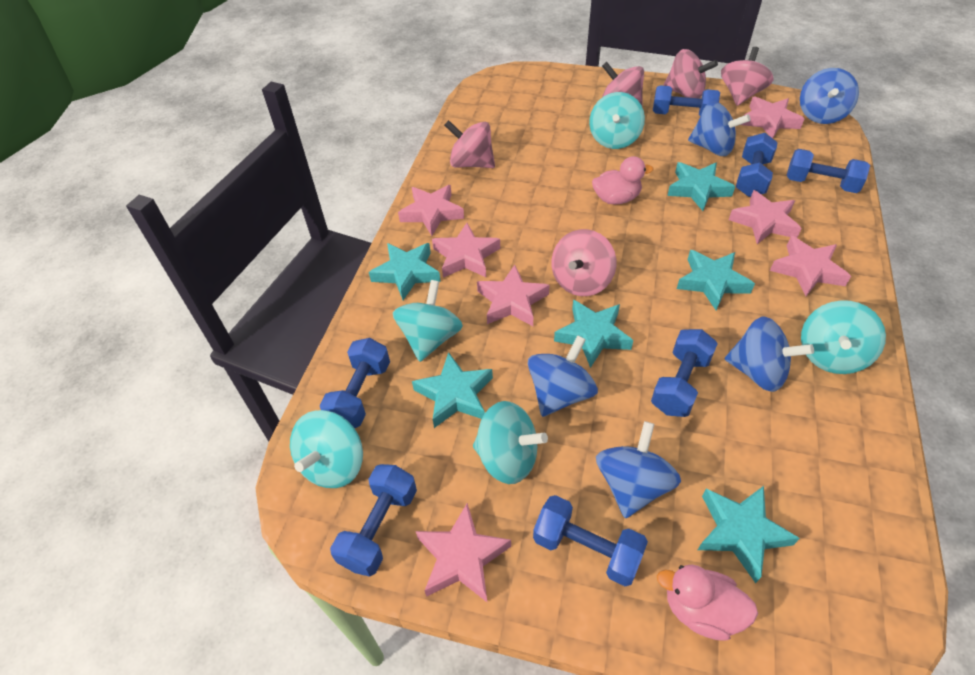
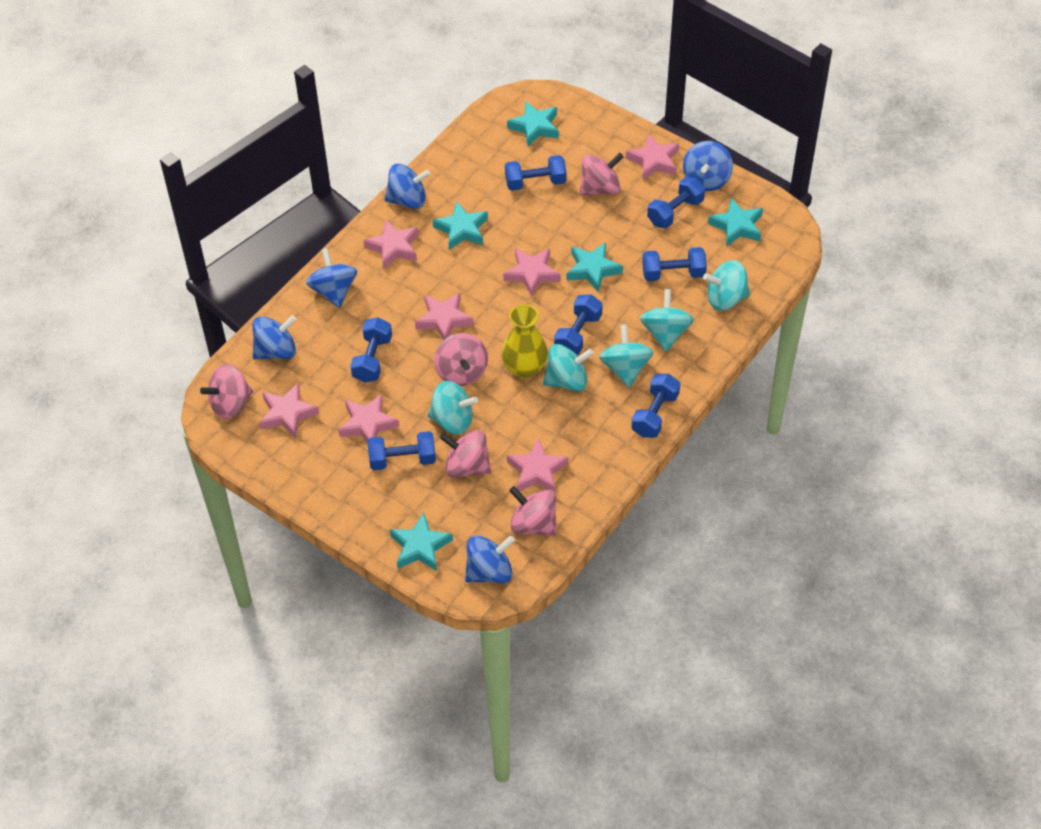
pink duck: 2 -> 0
turquoise star: 6 -> 5
yellow vase: 0 -> 1

